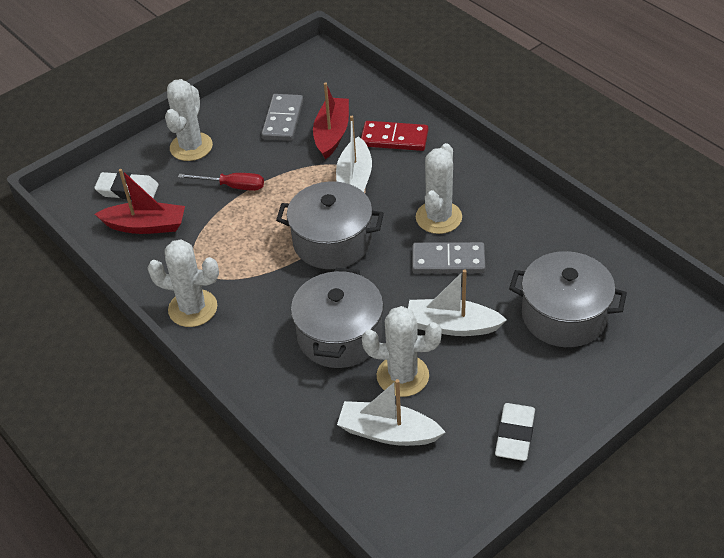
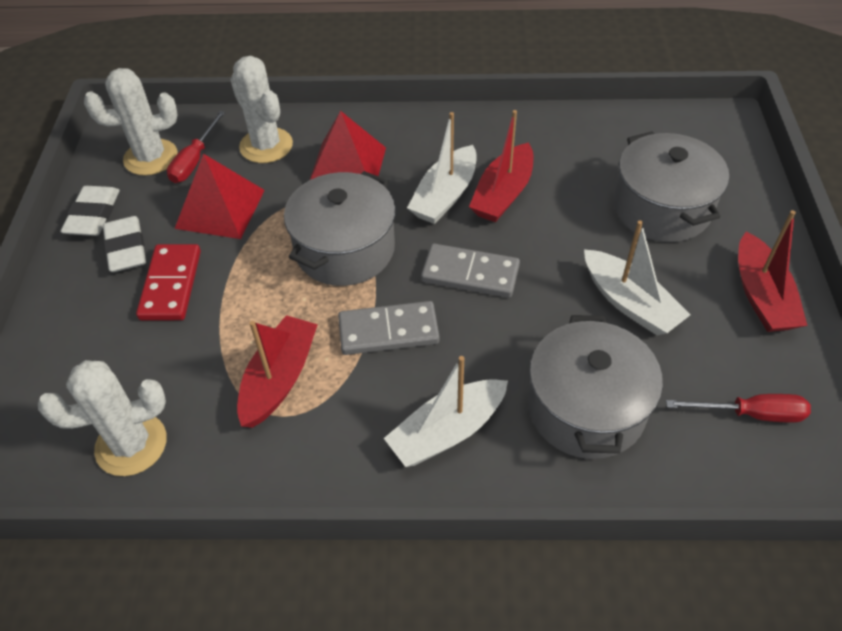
red boat: 2 -> 3
red pyramid: 0 -> 2
red screwdriver: 1 -> 2
white cactus: 4 -> 3

